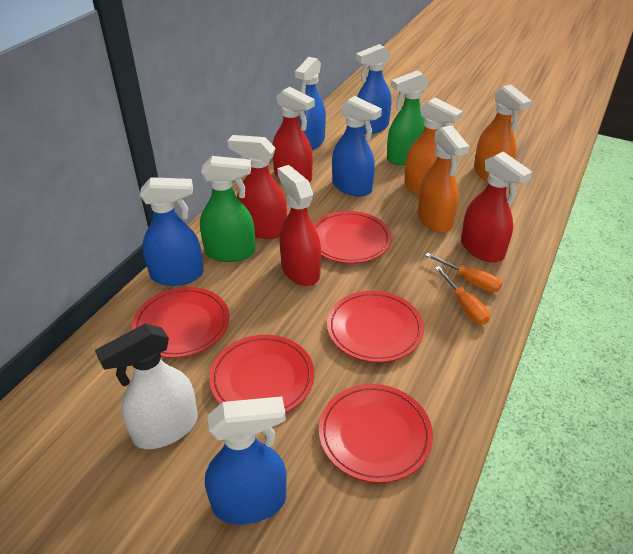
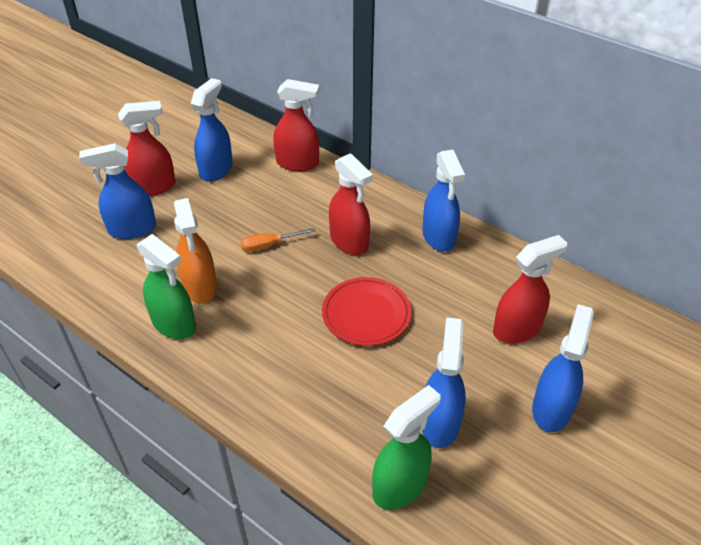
orange screwdriver: 2 -> 1
orange spray bottle: 3 -> 1
red plate: 5 -> 1
white spray bottle: 1 -> 0

